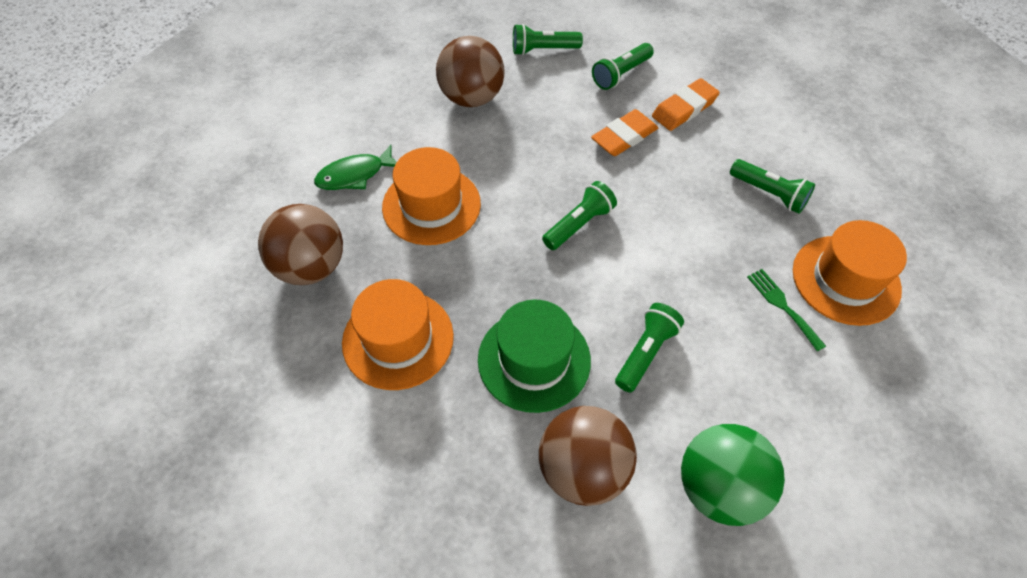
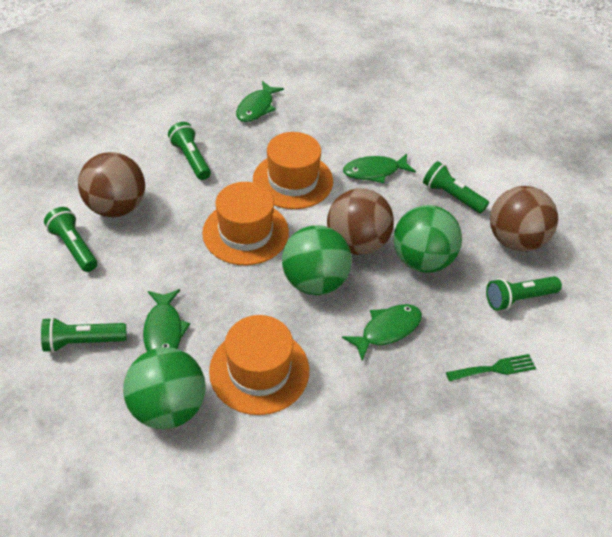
green ball: 1 -> 3
green fish: 1 -> 4
green hat: 1 -> 0
orange eraser: 2 -> 0

